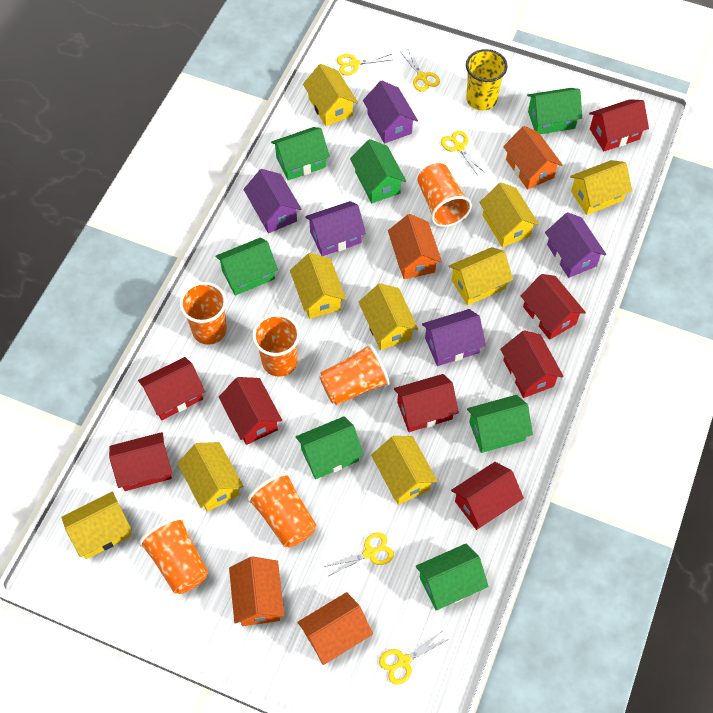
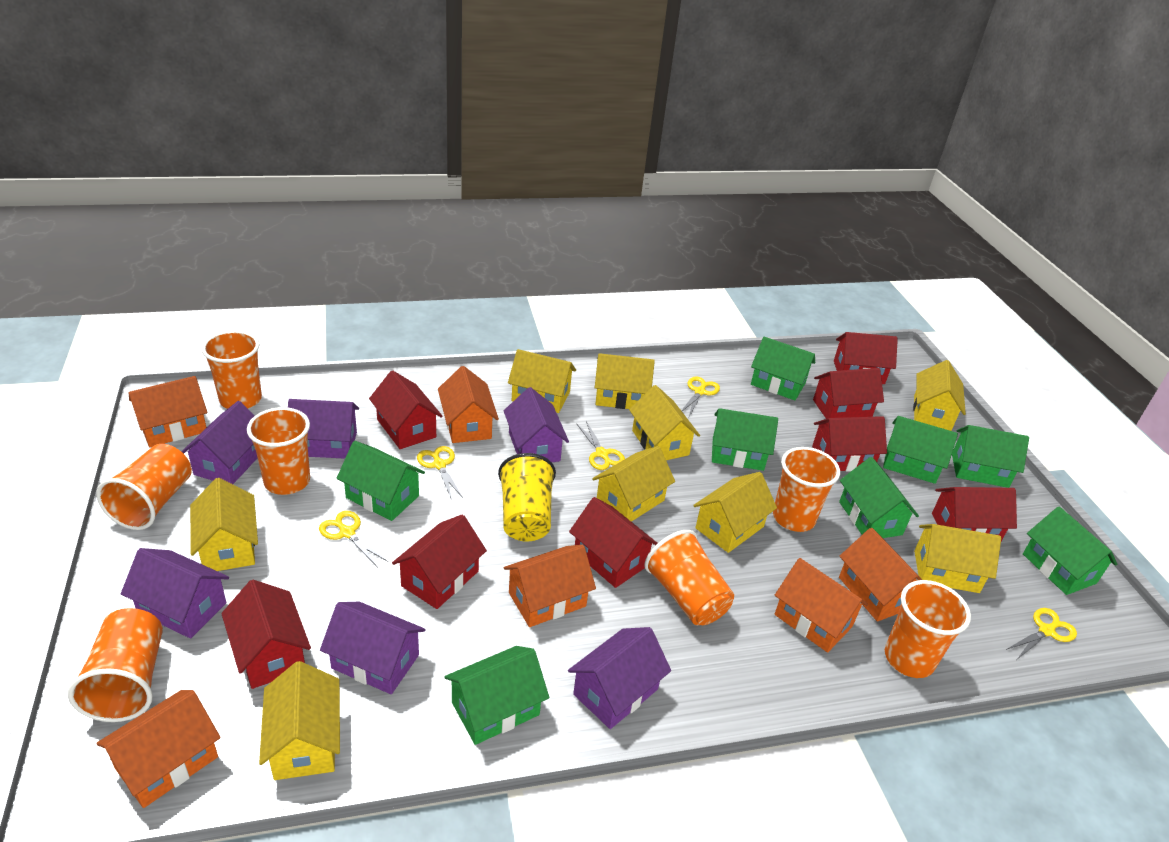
green house: 7 -> 8
orange cup: 6 -> 7
orange house: 4 -> 6
purple house: 5 -> 6

